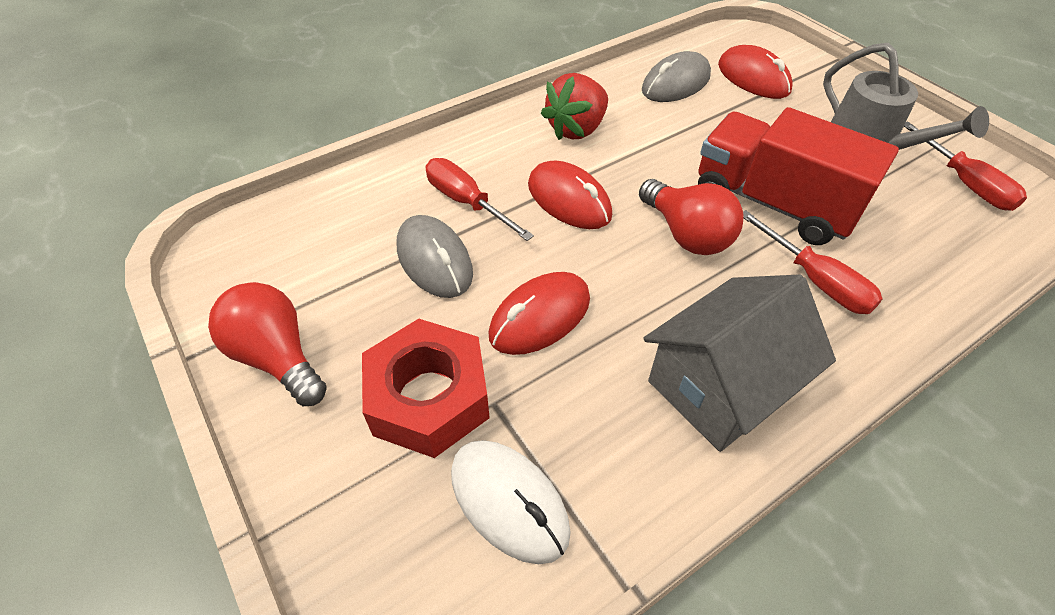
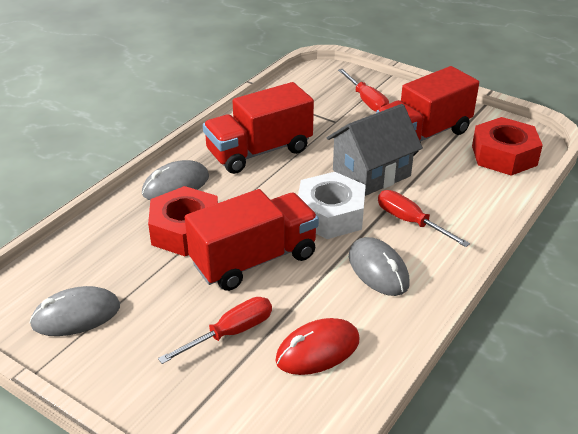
grey mouse: 2 -> 3
grey watering can: 1 -> 0
red light bulb: 2 -> 0
red mouse: 3 -> 1
red nut: 1 -> 2
red strawberry: 1 -> 0
red truck: 1 -> 3
white mouse: 1 -> 0
white nut: 0 -> 1

